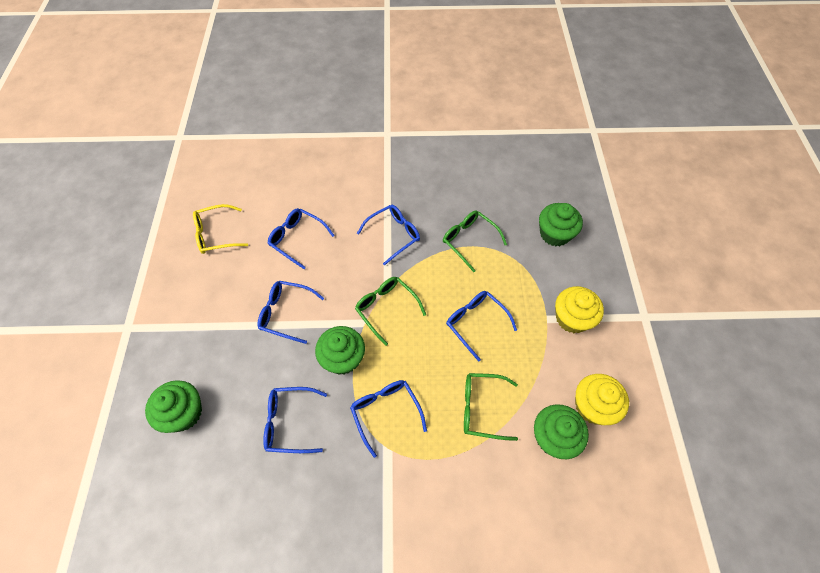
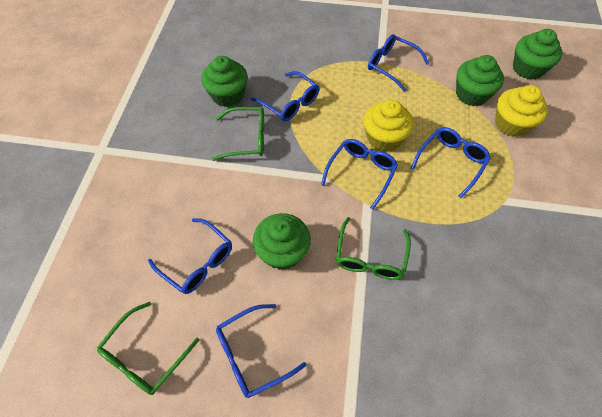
yellow glasses: 1 -> 0

